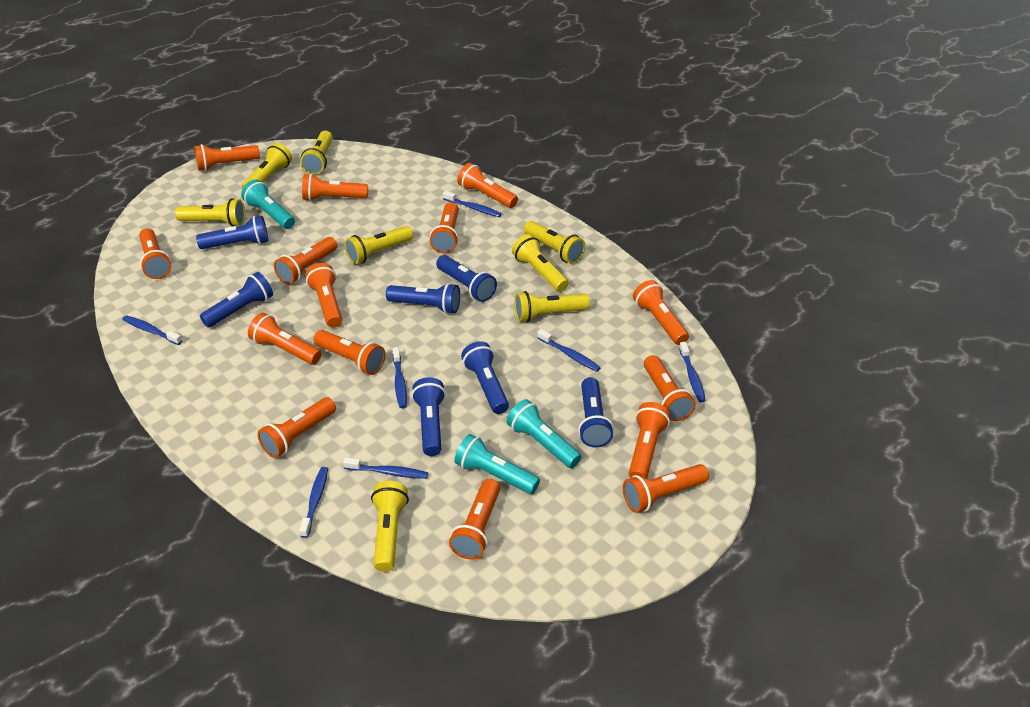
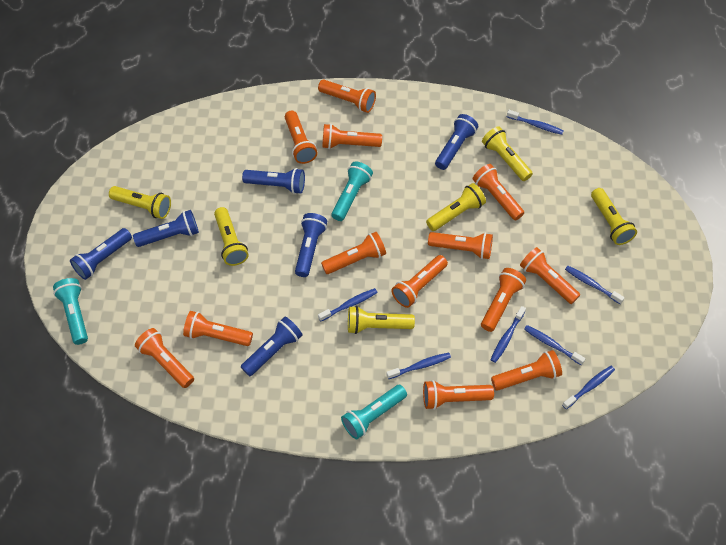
blue flashlight: 7 -> 6
orange flashlight: 15 -> 13
yellow flashlight: 8 -> 6

